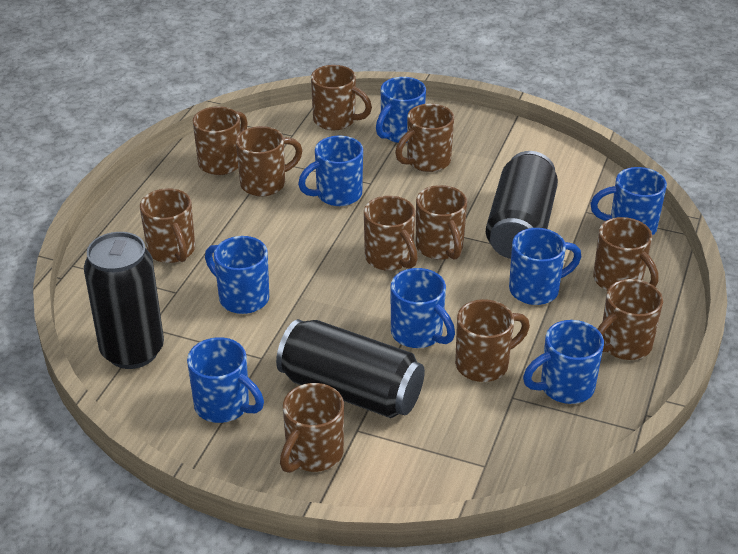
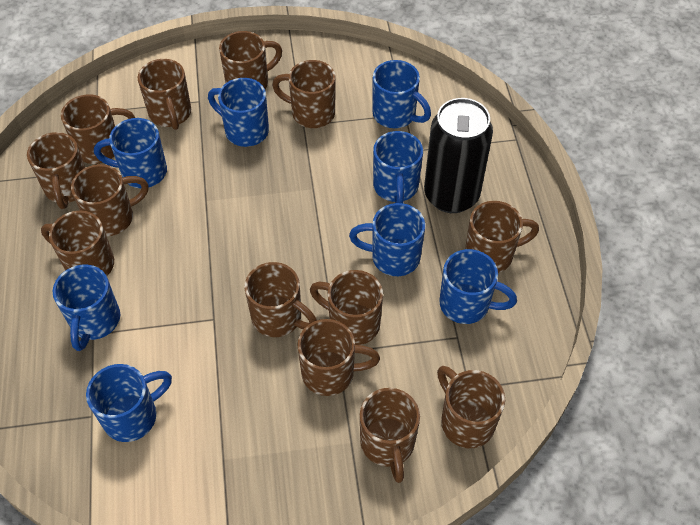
black can: 3 -> 1
brown mug: 11 -> 13

